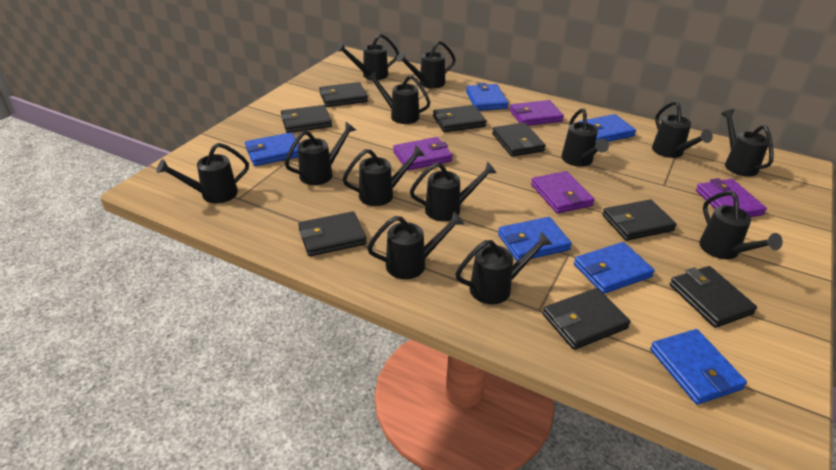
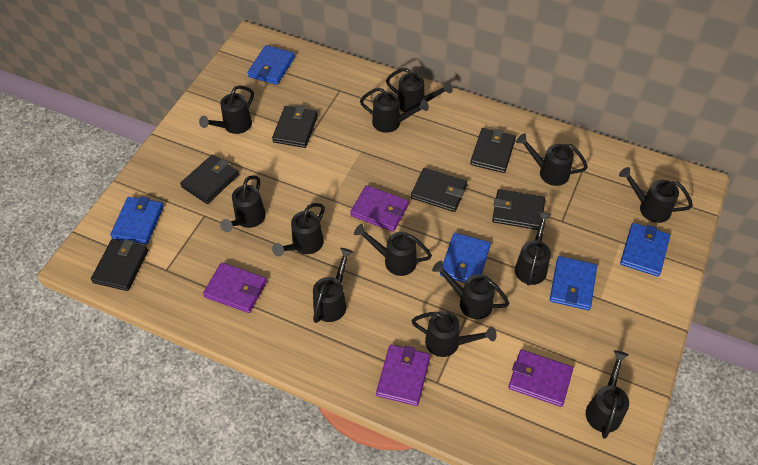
black wallet: 8 -> 6
blue wallet: 6 -> 5

